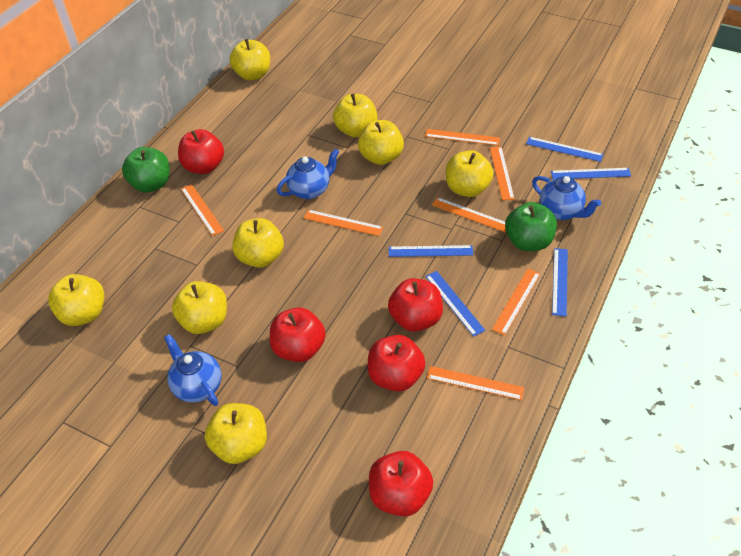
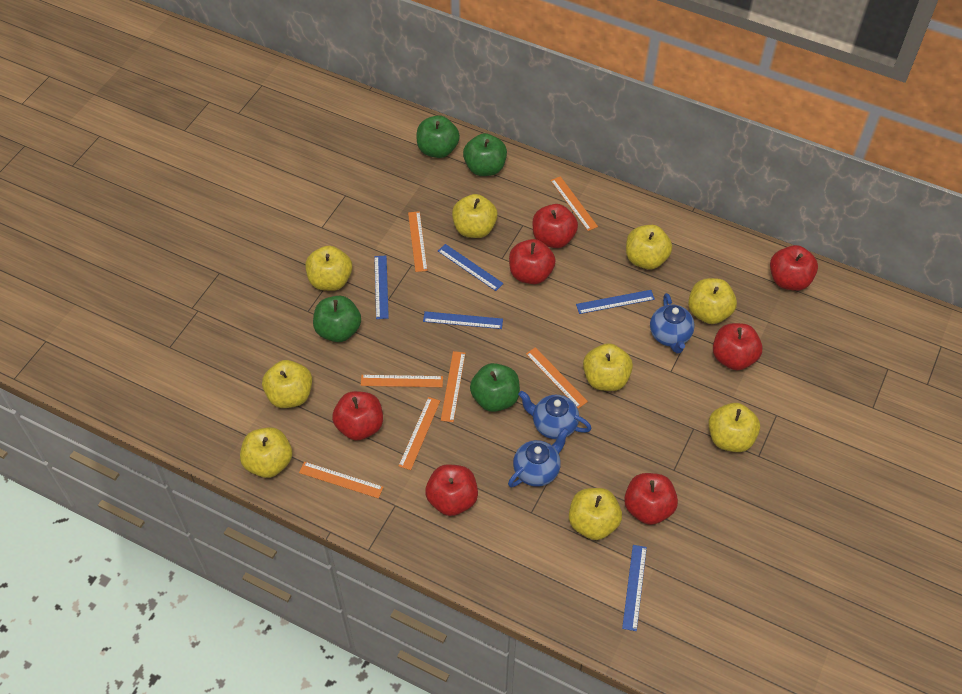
green apple: 2 -> 4
red apple: 5 -> 7
yellow apple: 8 -> 9

